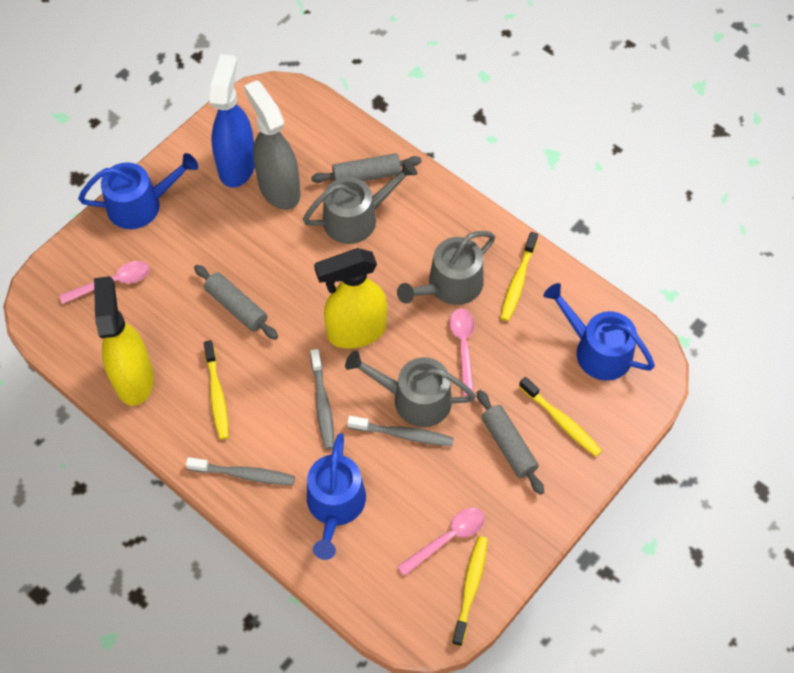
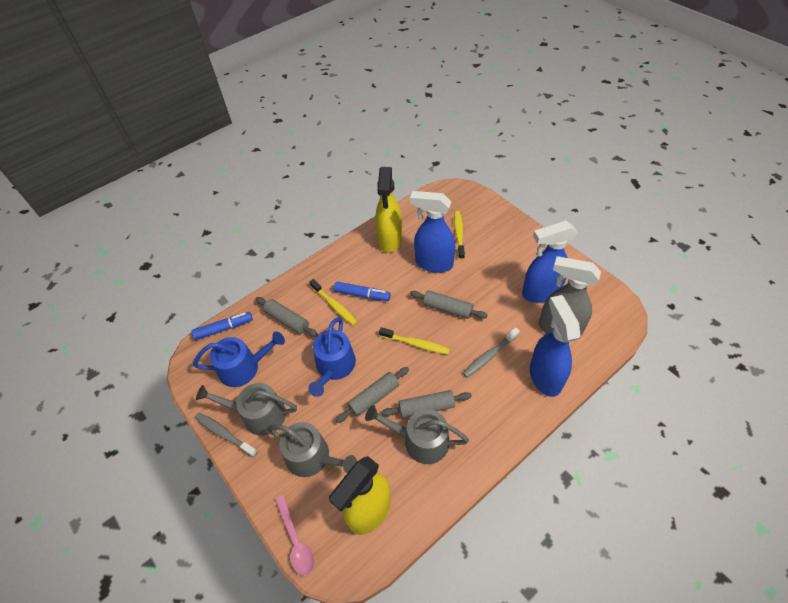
blue marker: 0 -> 2
blue spray bottle: 1 -> 3
blue watering can: 3 -> 2
grey rolling pin: 3 -> 4
grey toothbrush: 3 -> 2
pink spoon: 3 -> 1
yellow toothbrush: 4 -> 3

